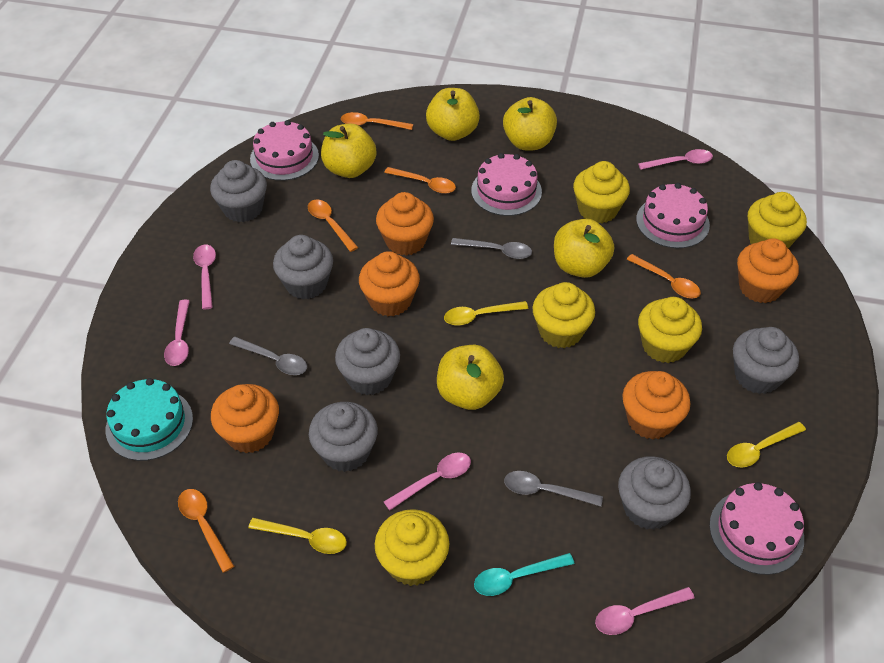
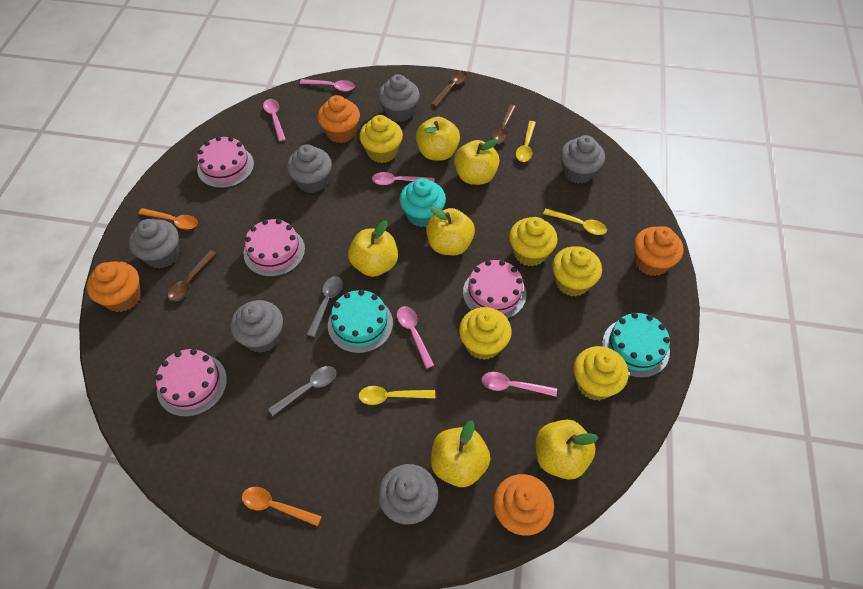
brown spoon: 0 -> 3
grey spoon: 3 -> 2
orange cupcake: 5 -> 4
orange spoon: 5 -> 2
turquoise cake: 1 -> 2
turquoise cupcake: 0 -> 1
turquoise spoon: 1 -> 0
yellow apple: 5 -> 6

